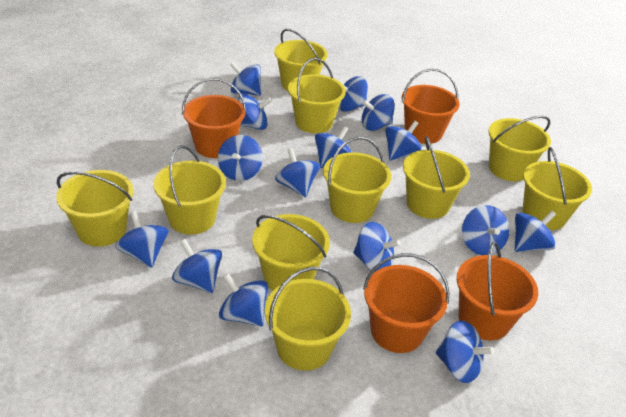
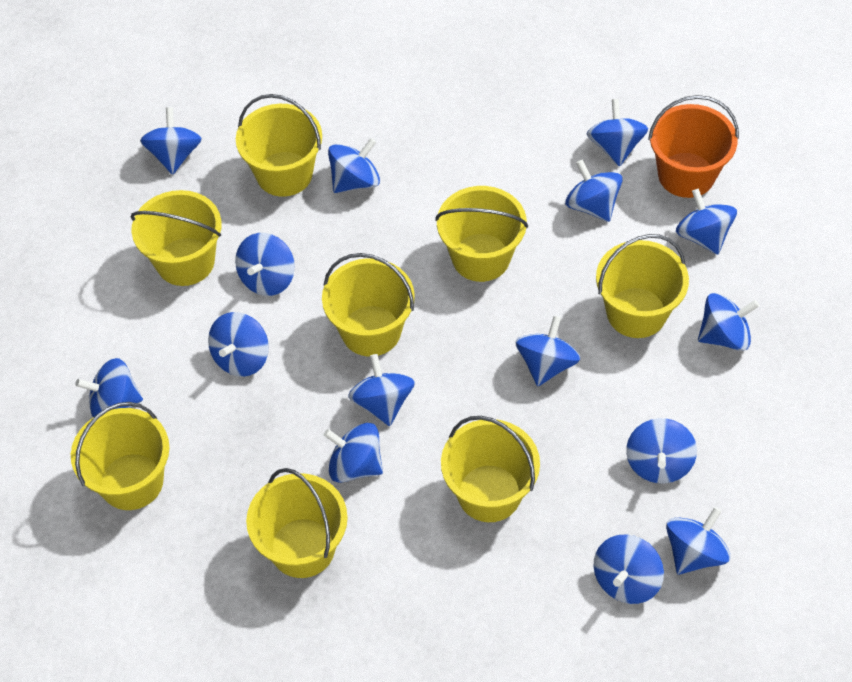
orange bucket: 4 -> 1
yellow bucket: 10 -> 8

